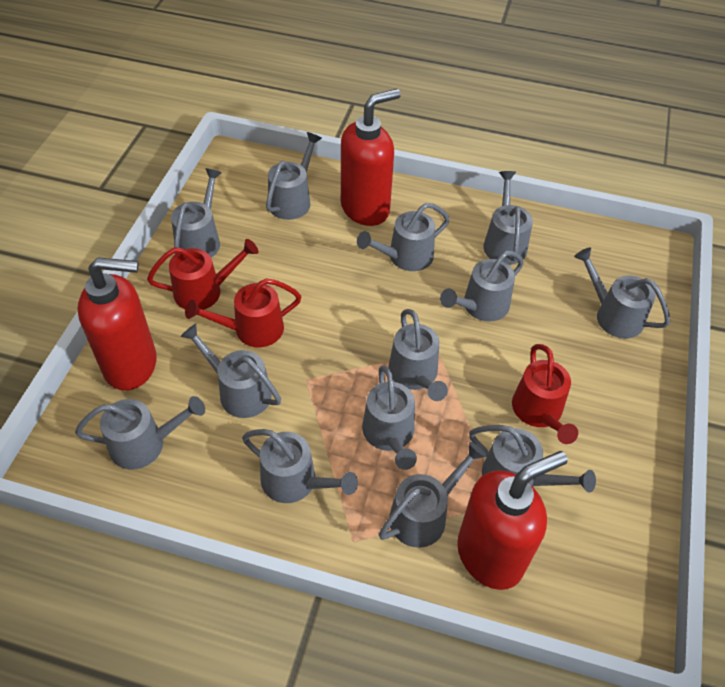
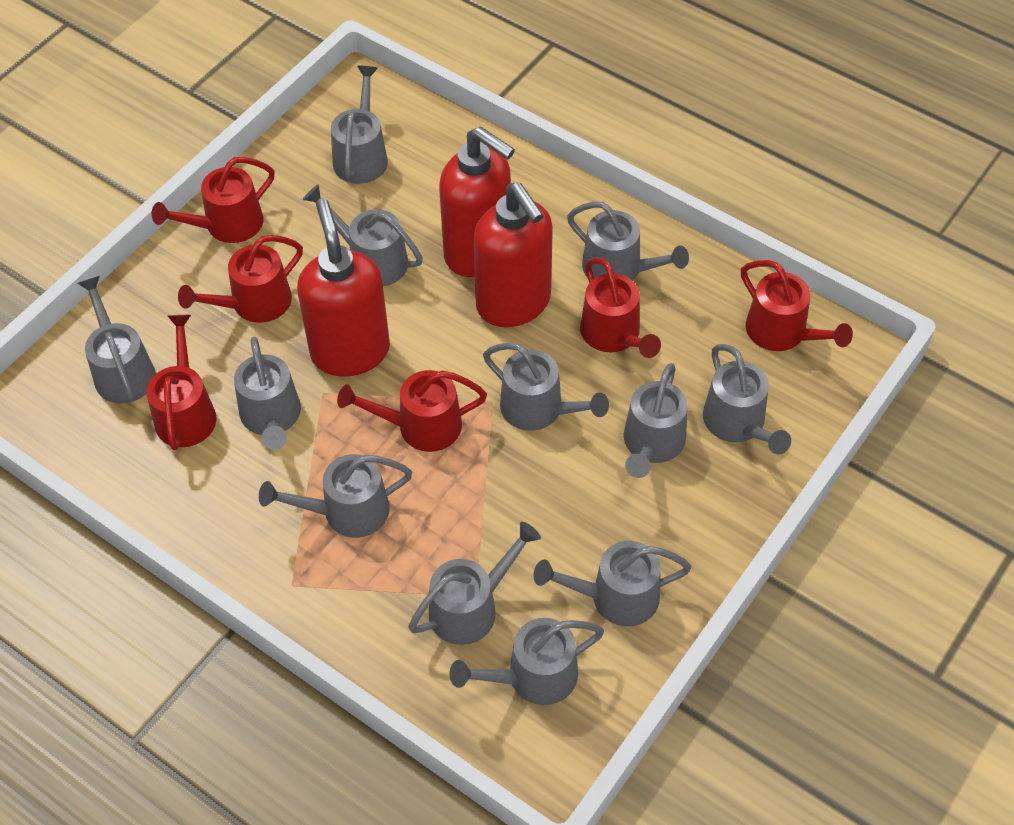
grey watering can: 13 -> 12
red watering can: 3 -> 6

